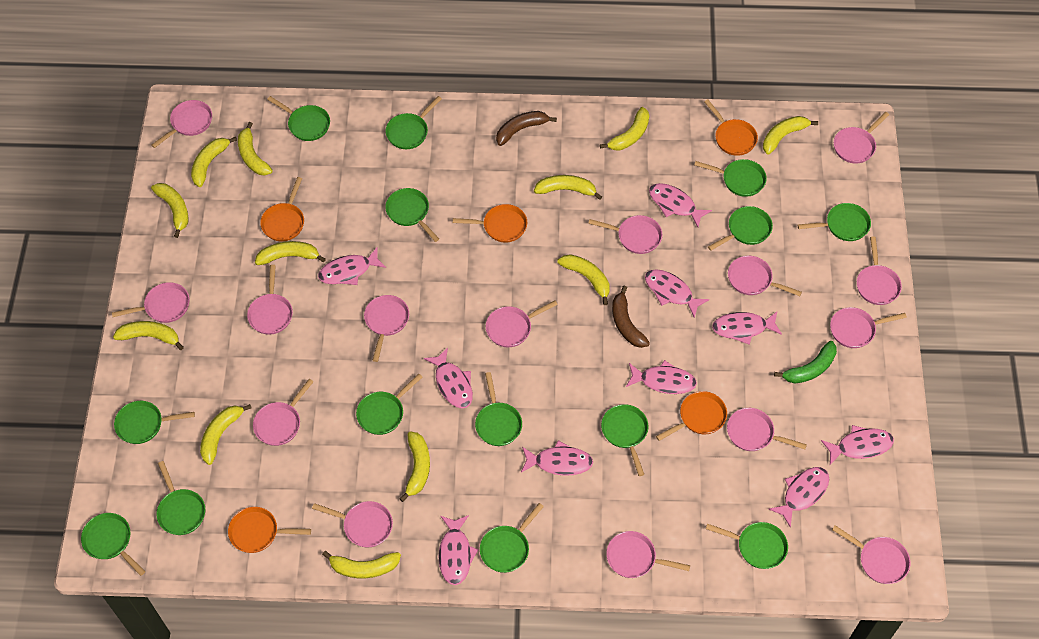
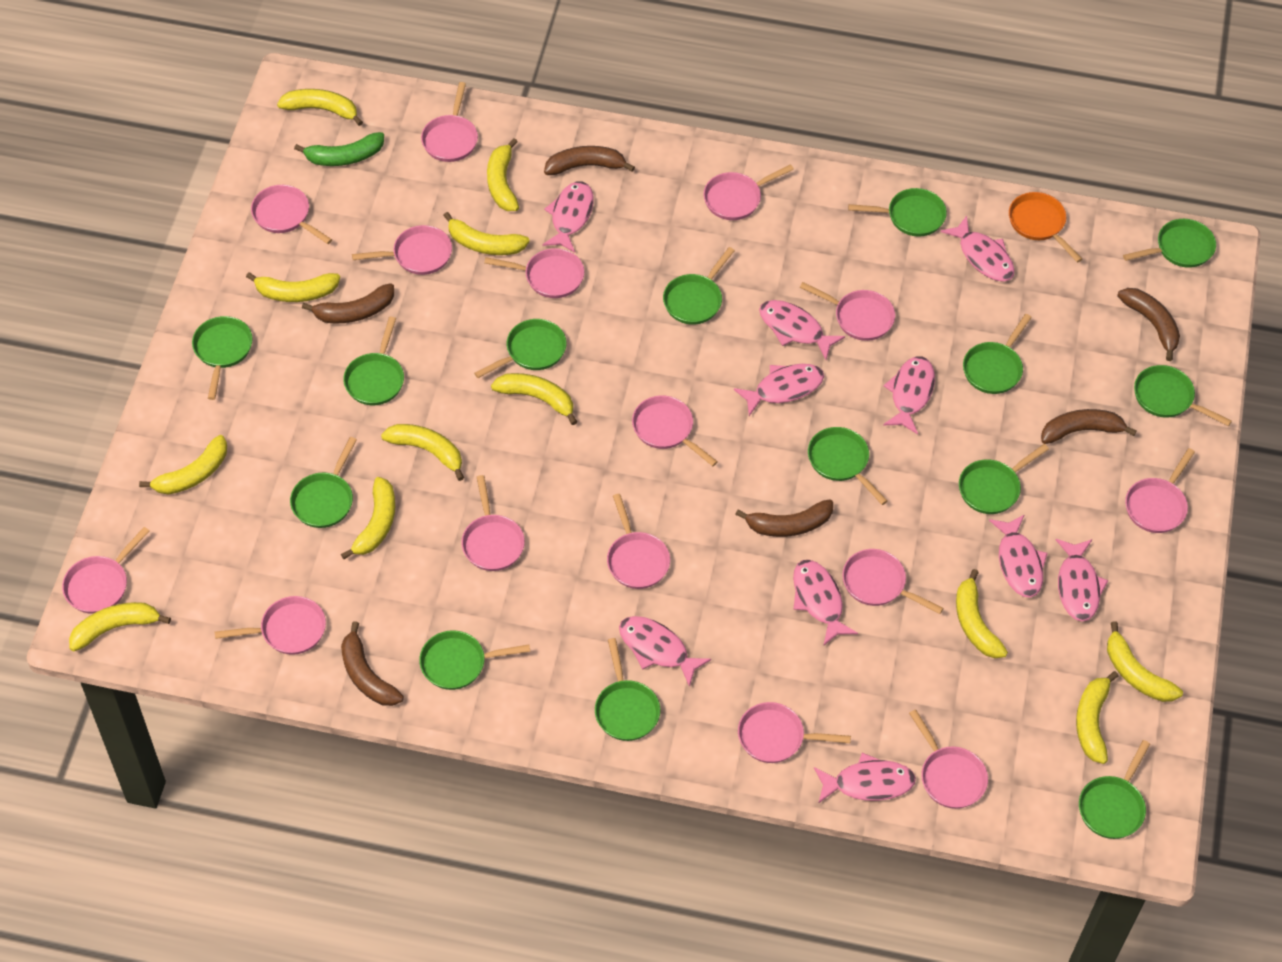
brown banana: 2 -> 6
orange pan: 5 -> 1

